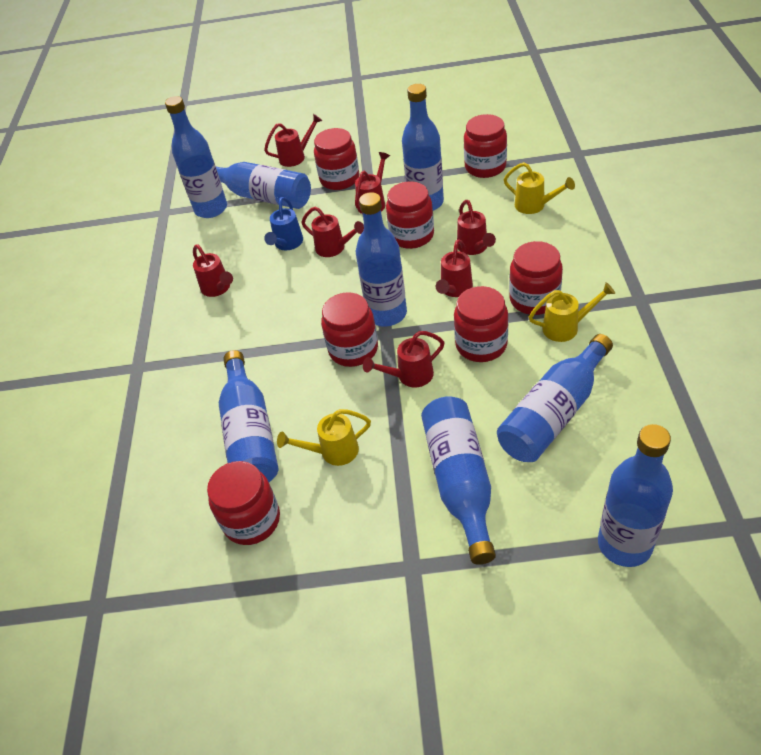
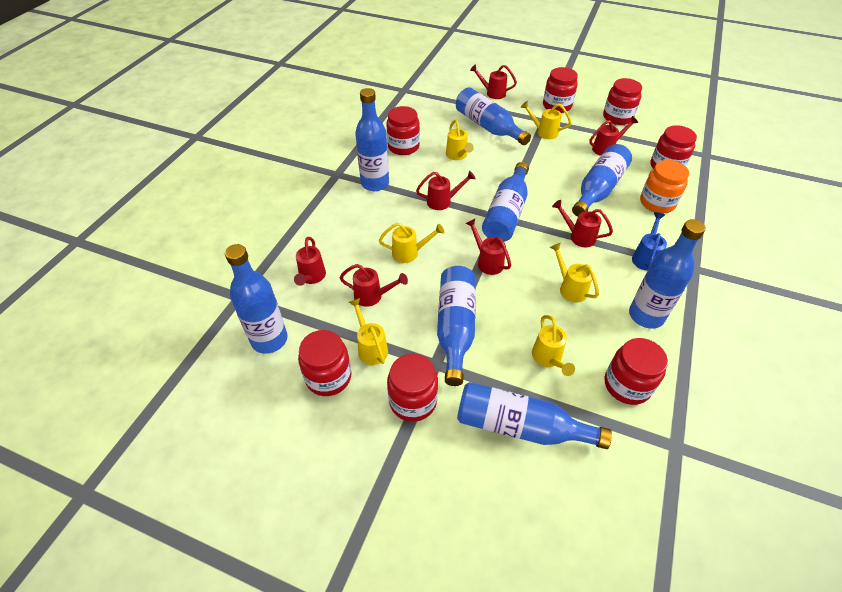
orange jar: 0 -> 1
yellow watering can: 3 -> 6

